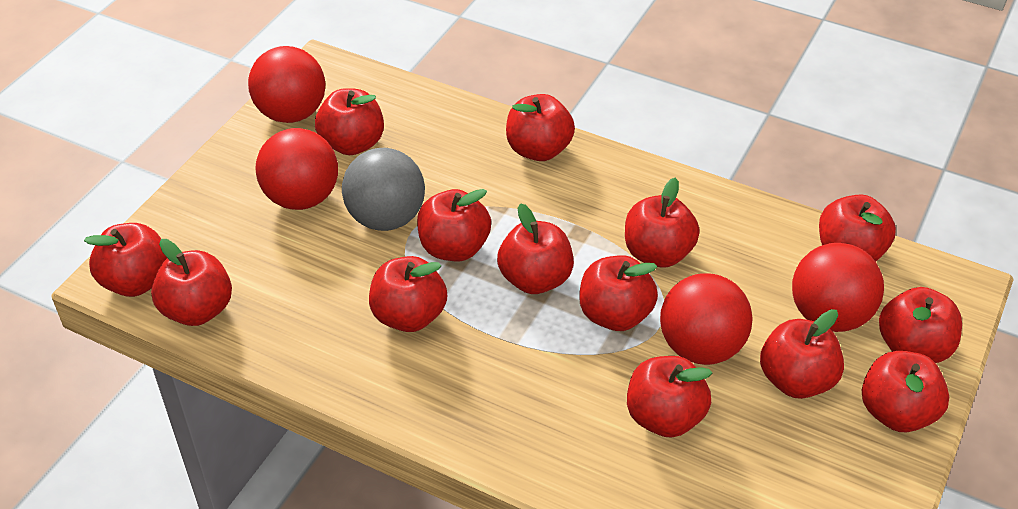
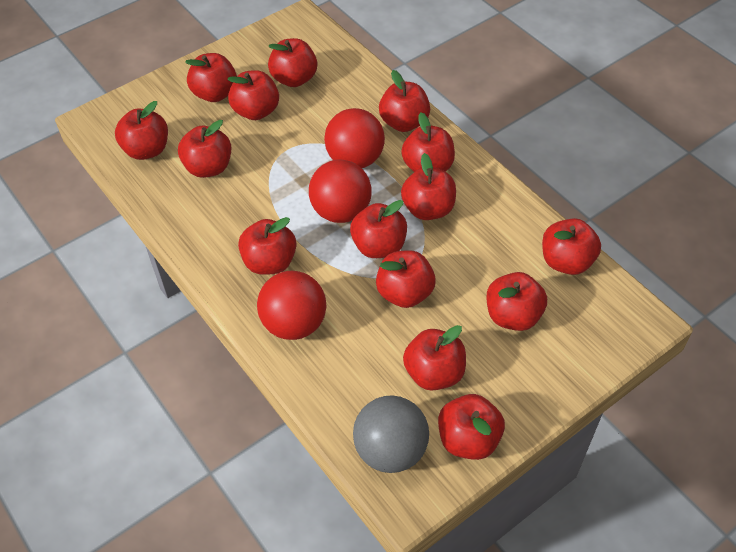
red apple: 14 -> 15
red ball: 4 -> 3

